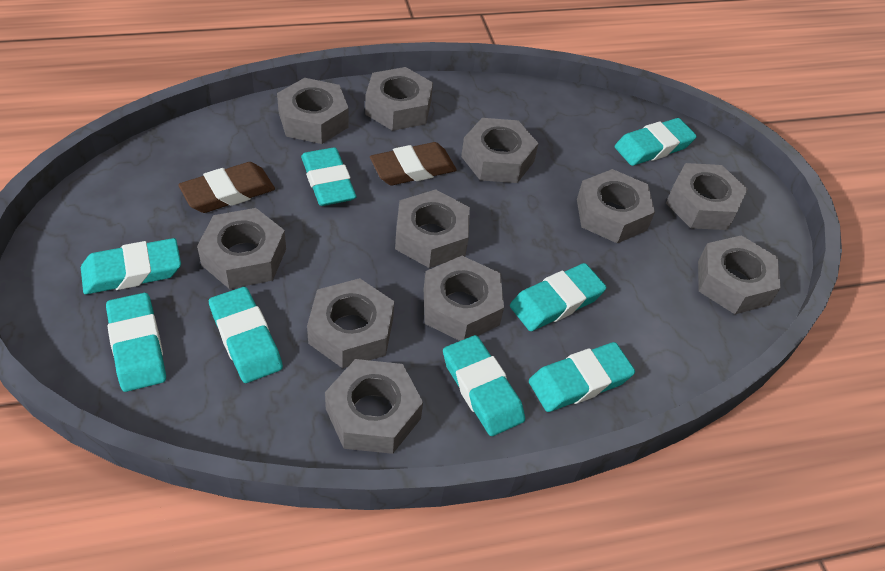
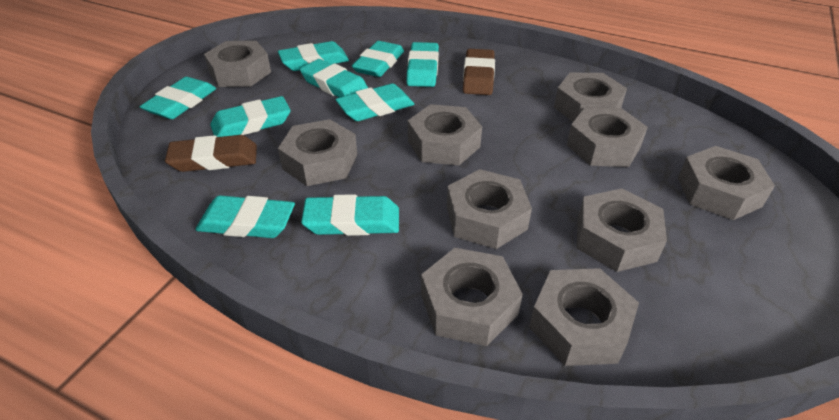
grey nut: 11 -> 10
turquoise eraser: 8 -> 9

